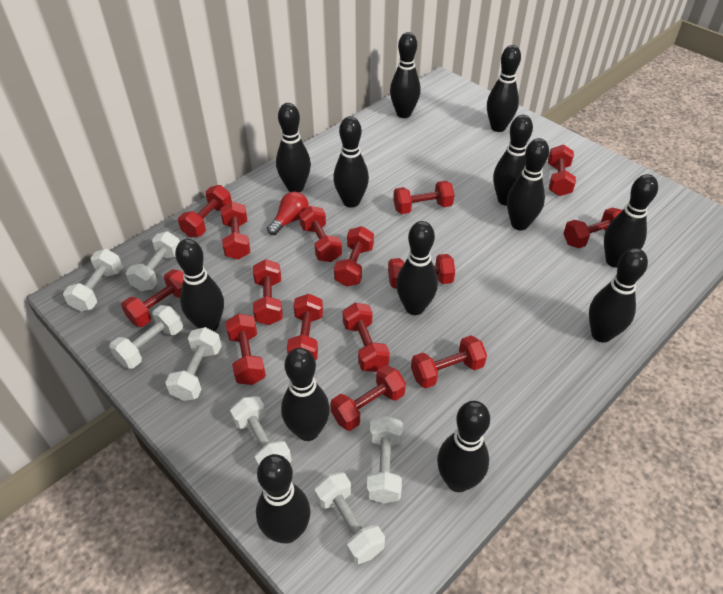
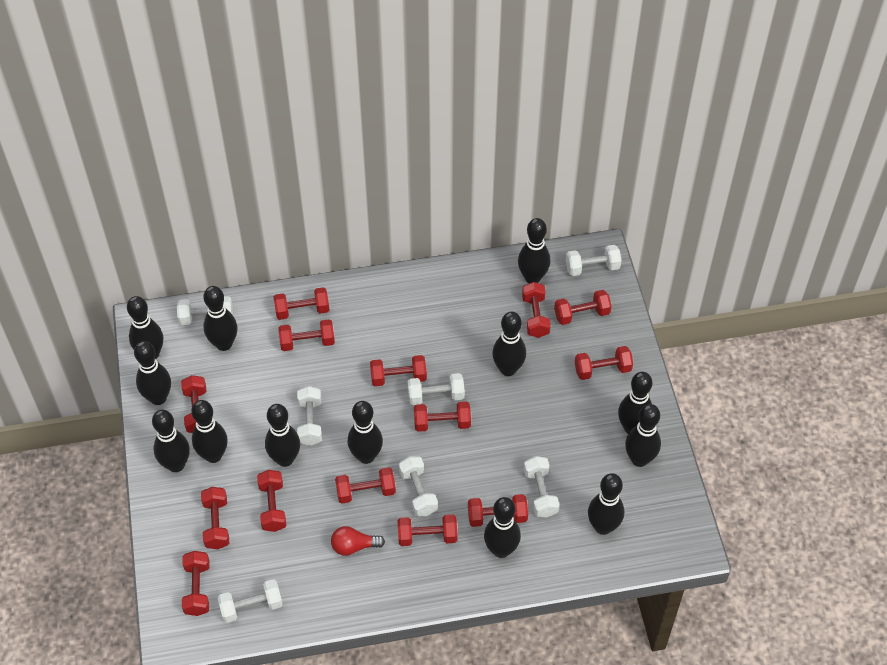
red dumbbell: 15 -> 14

